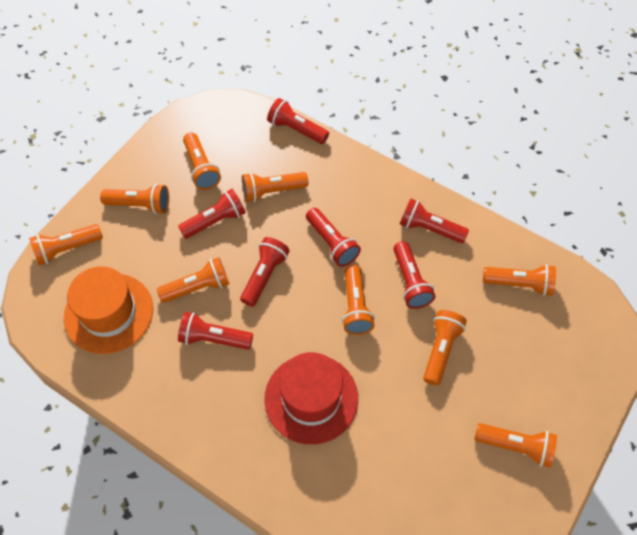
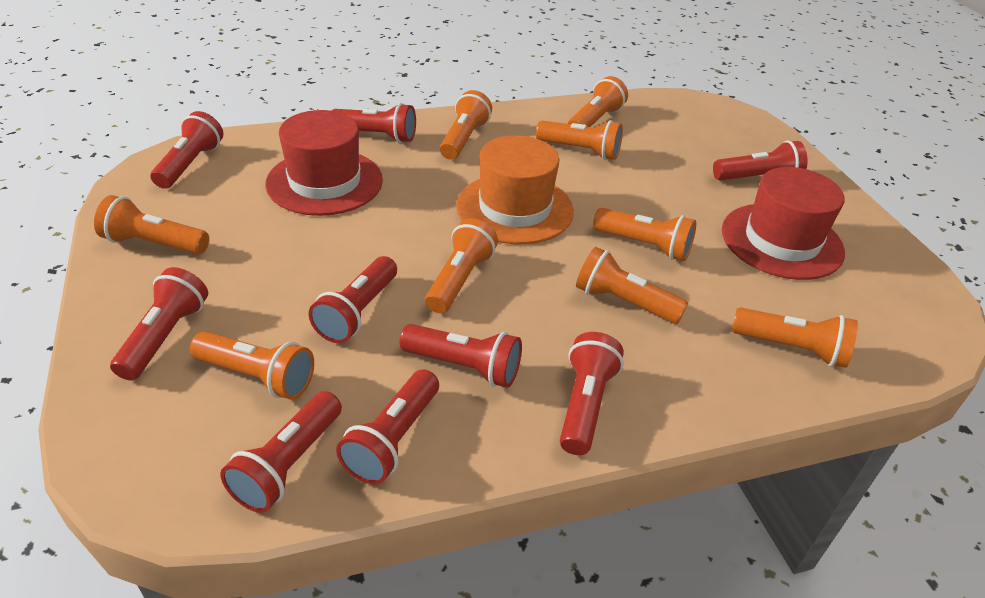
red flashlight: 7 -> 9
red hat: 1 -> 2

